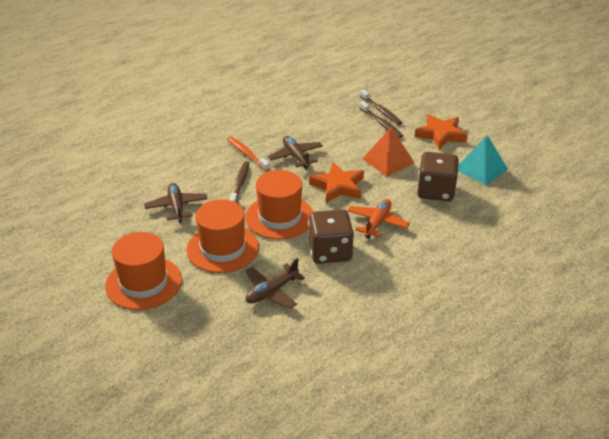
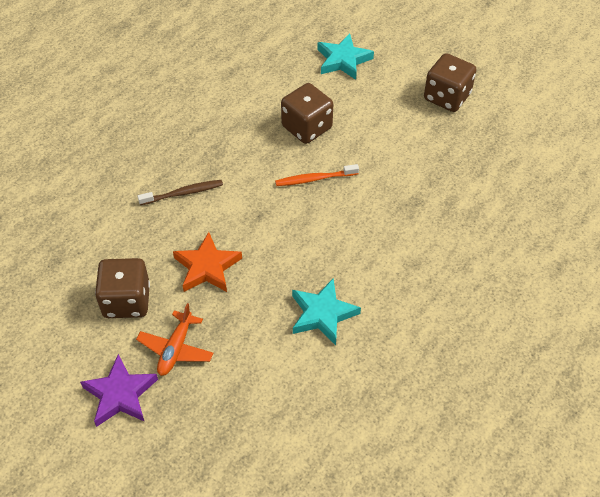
brown dice: 2 -> 3
brown plane: 3 -> 0
brown toothbrush: 3 -> 1
orange hat: 3 -> 0
orange pyramid: 1 -> 0
orange star: 2 -> 1
purple star: 0 -> 1
turquoise pyramid: 1 -> 0
turquoise star: 0 -> 2

